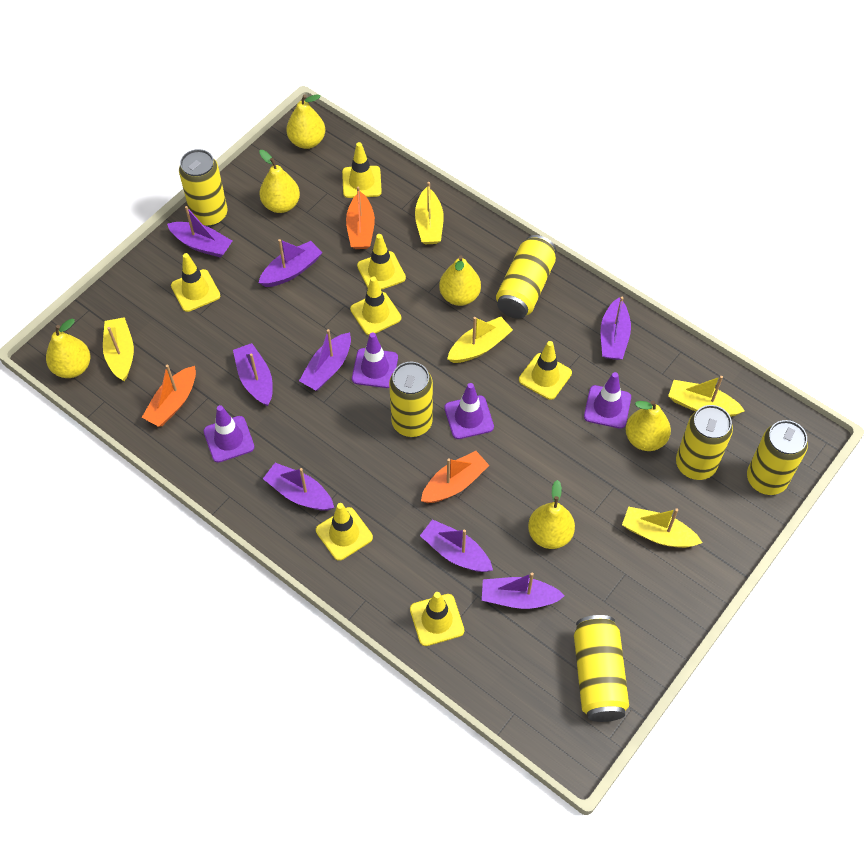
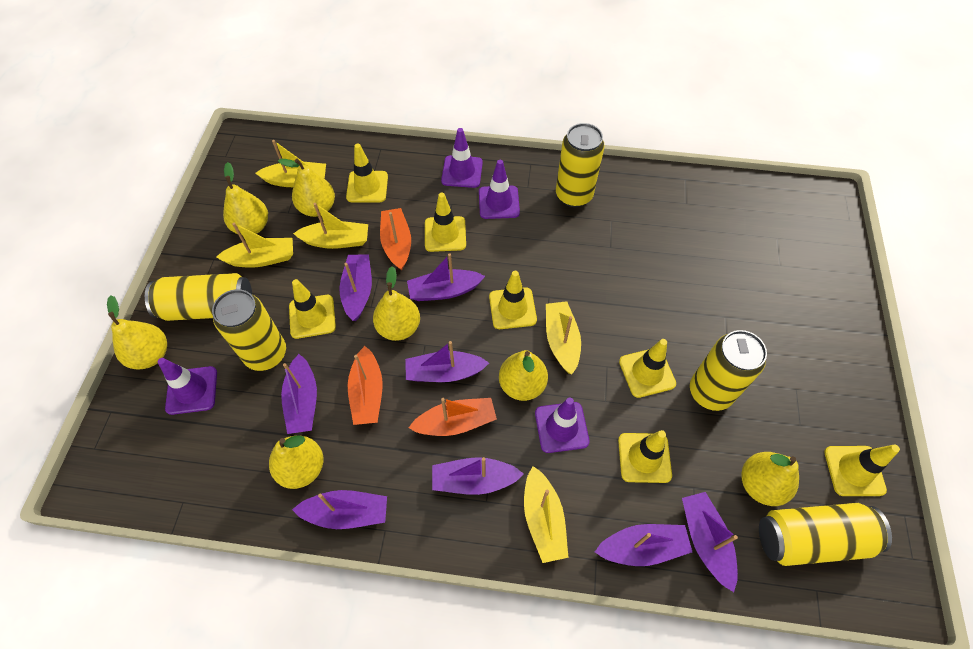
yellow can: 6 -> 5
yellow pear: 6 -> 7

